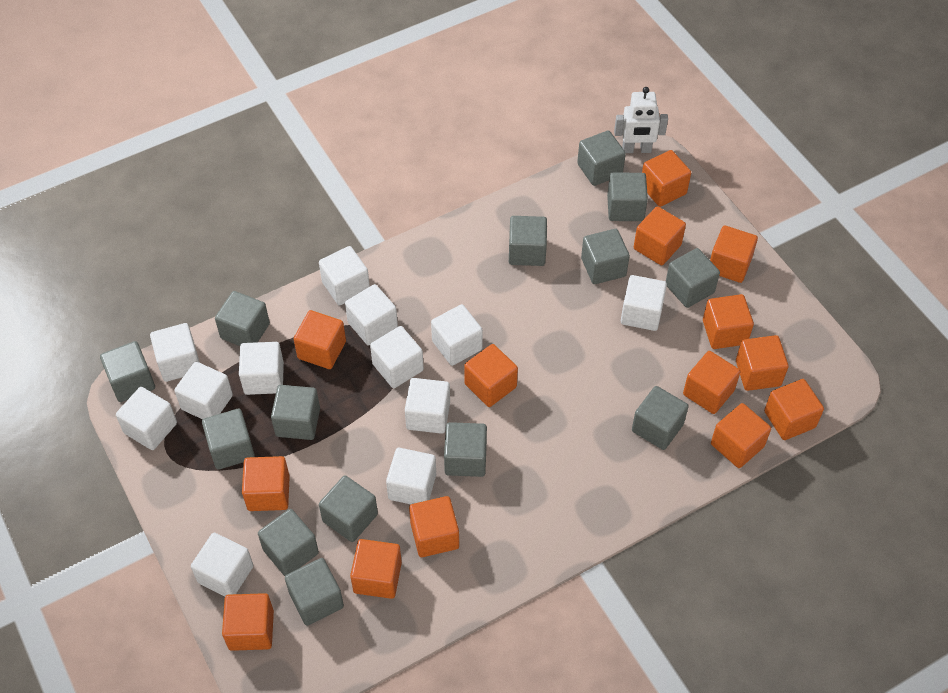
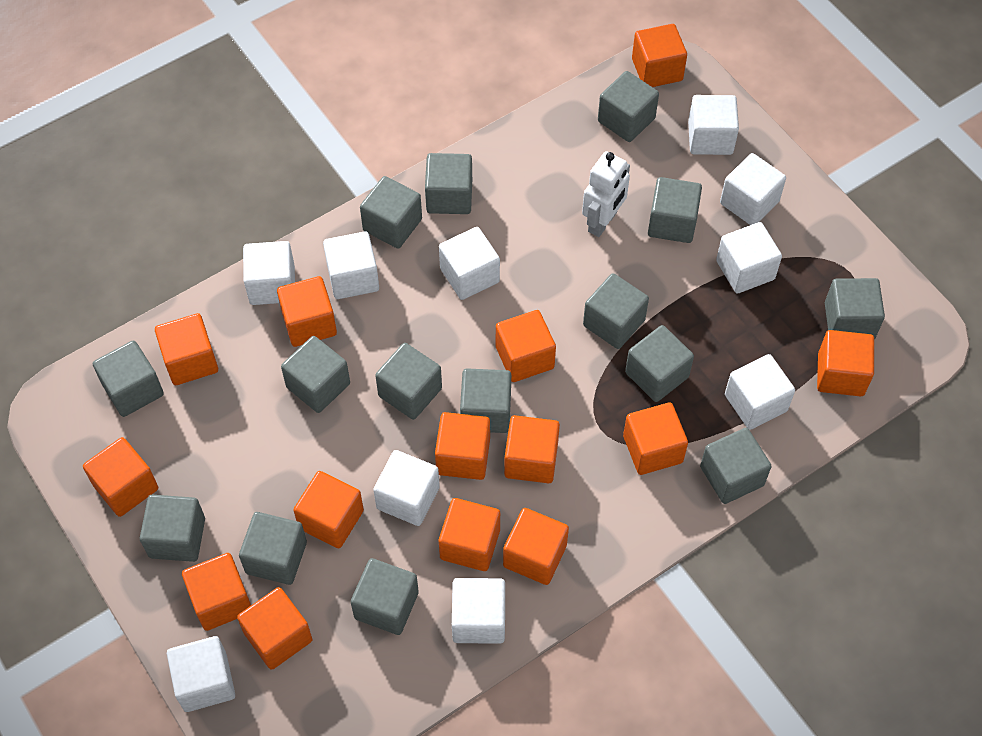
grey cube: 14 -> 15
white cube: 12 -> 10

